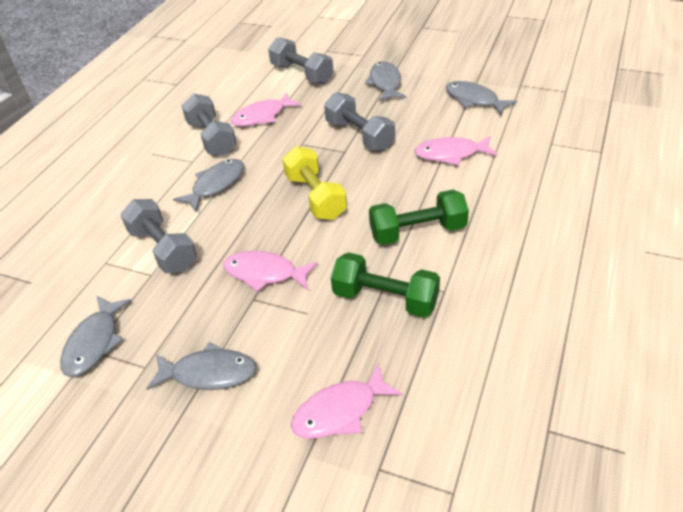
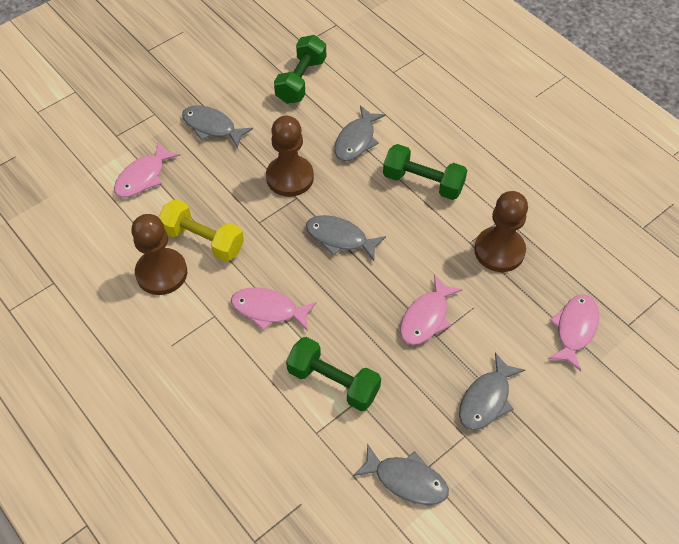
brown pawn: 0 -> 3
green dumbbell: 2 -> 3
grey dumbbell: 4 -> 0

